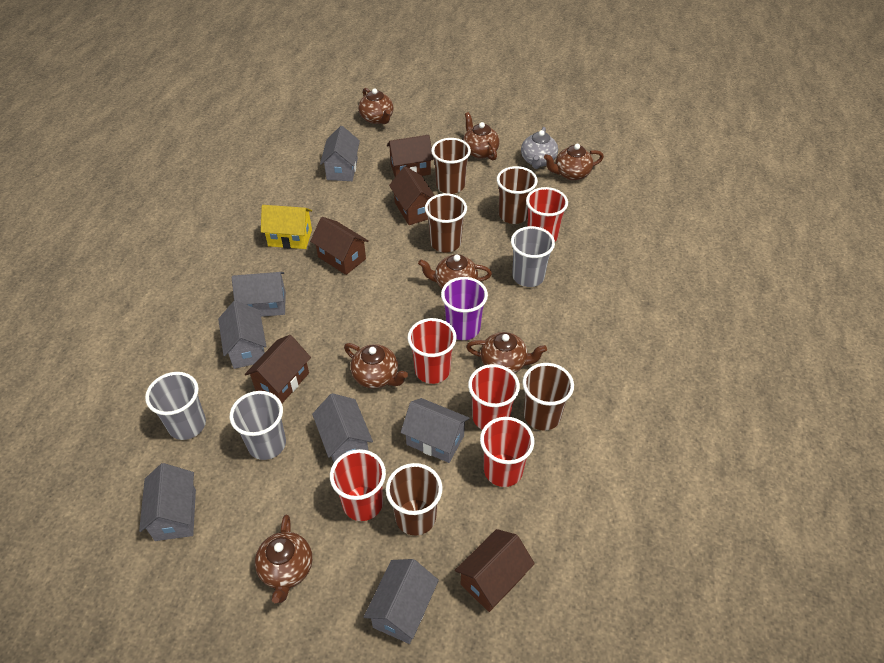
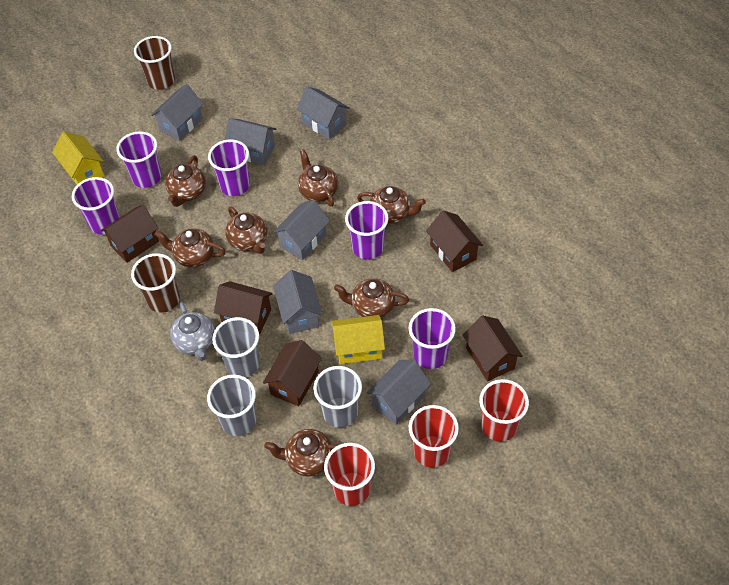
brown cup: 5 -> 2
grey house: 7 -> 6
purple cup: 1 -> 5
red cup: 5 -> 3
yellow house: 1 -> 2

